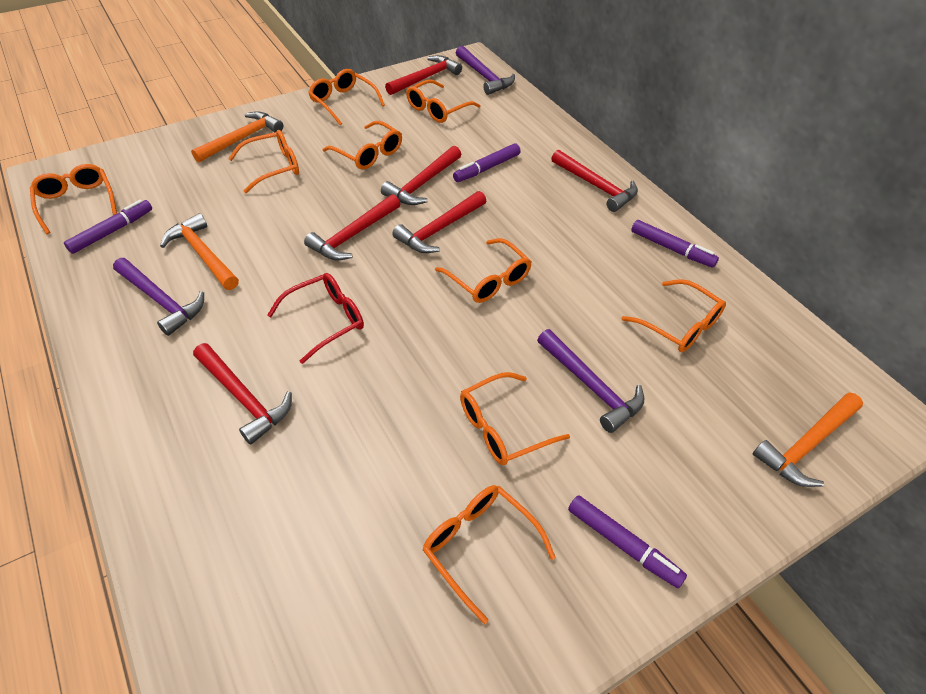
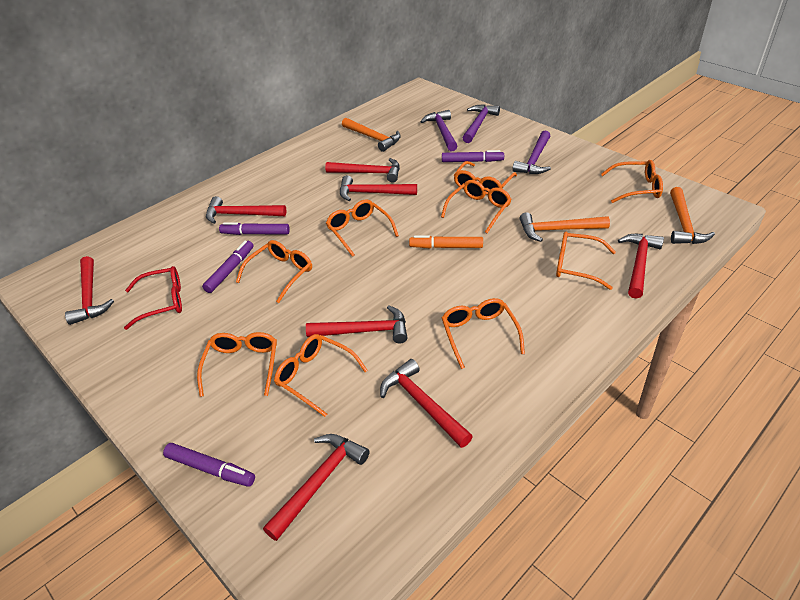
orange marker: 0 -> 1
red hammer: 6 -> 8

